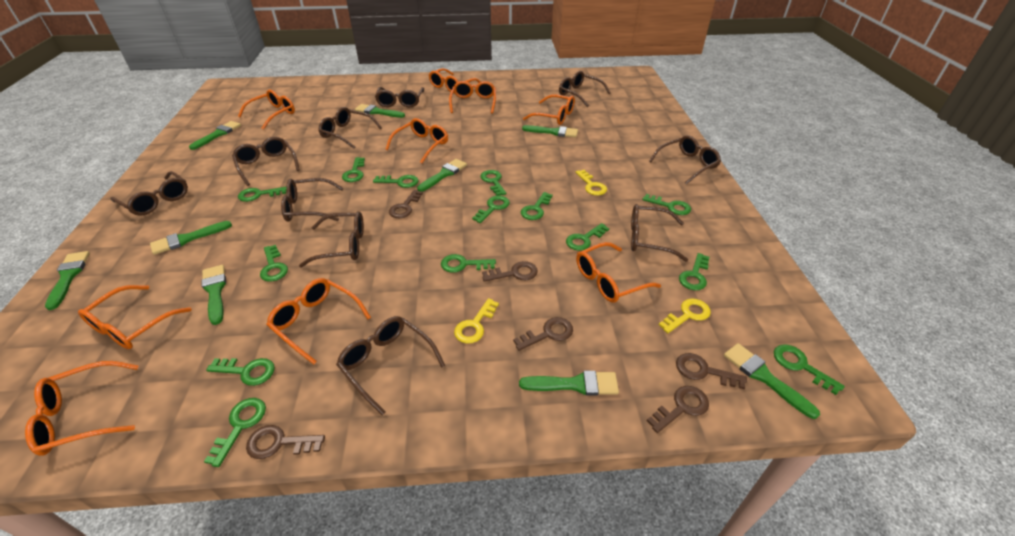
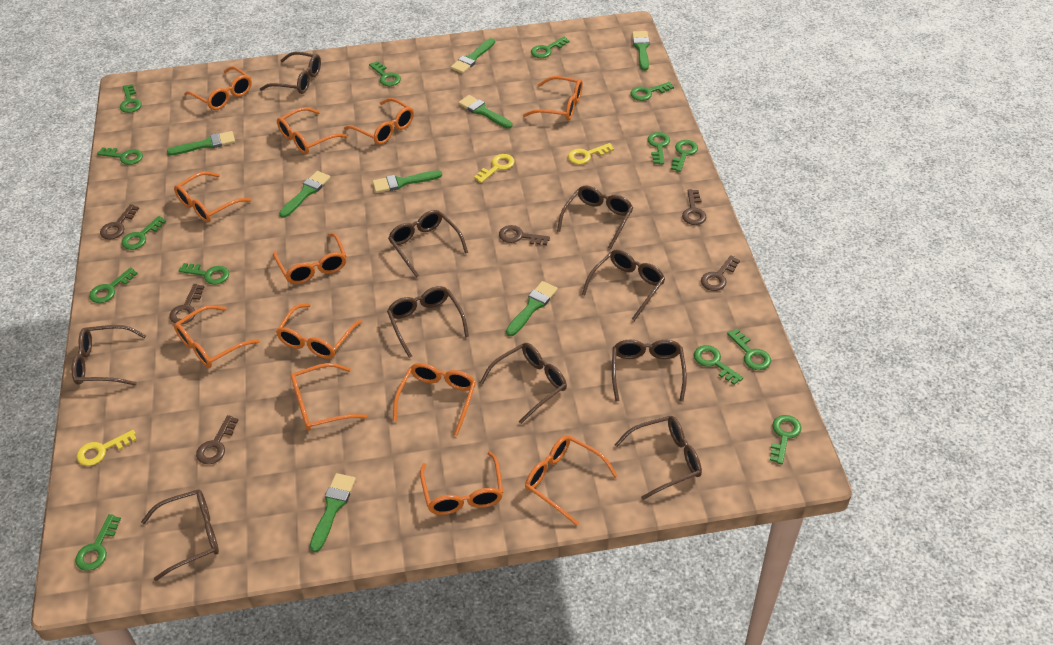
green brush: 9 -> 8
orange glasses: 9 -> 12

